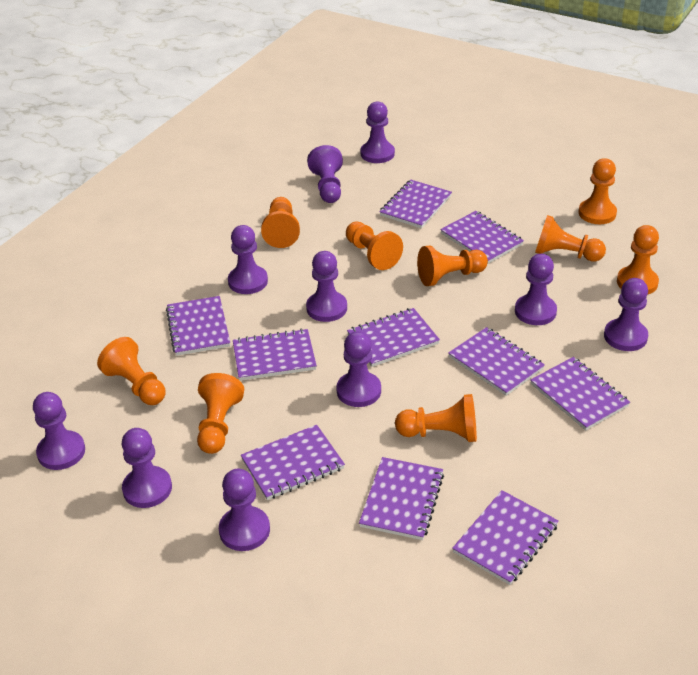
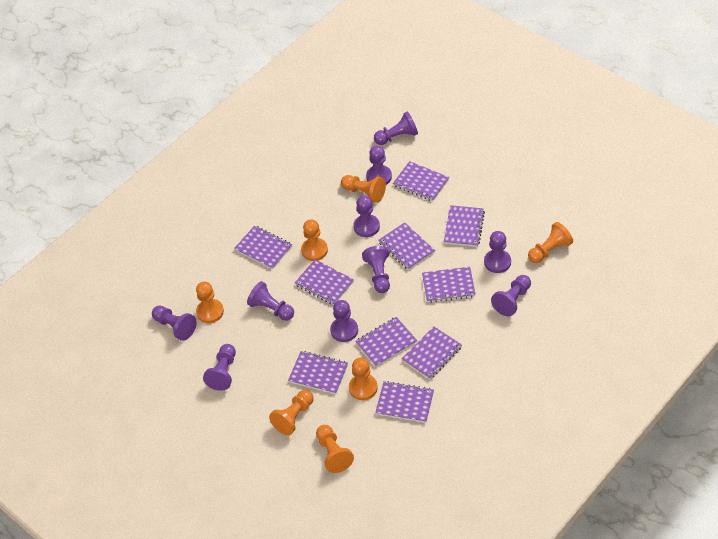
orange pawn: 9 -> 7

